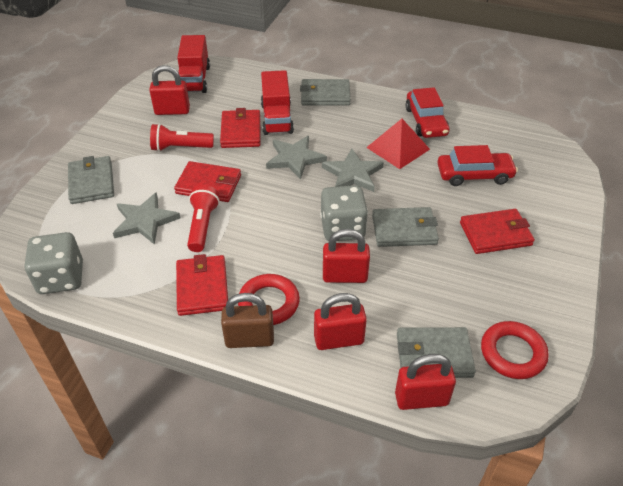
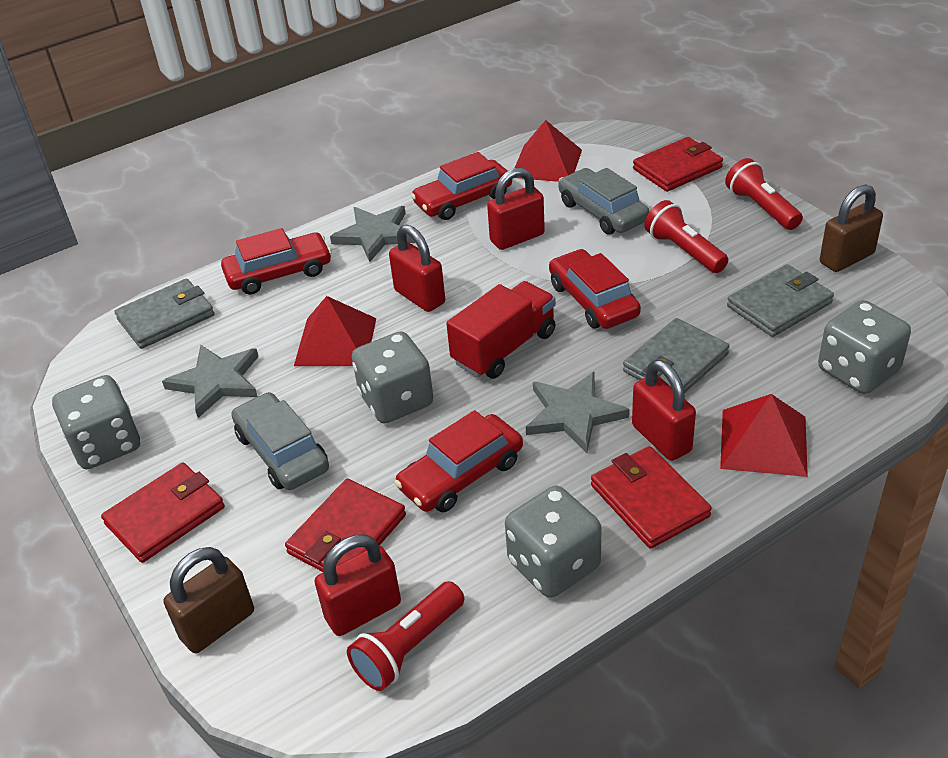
brown padlock: 1 -> 2
grey car: 0 -> 2
grey dice: 2 -> 4
grey wallet: 4 -> 3
red car: 2 -> 4
red flashlight: 2 -> 3
red pyramid: 1 -> 3
red ring: 2 -> 0
red truck: 2 -> 1

